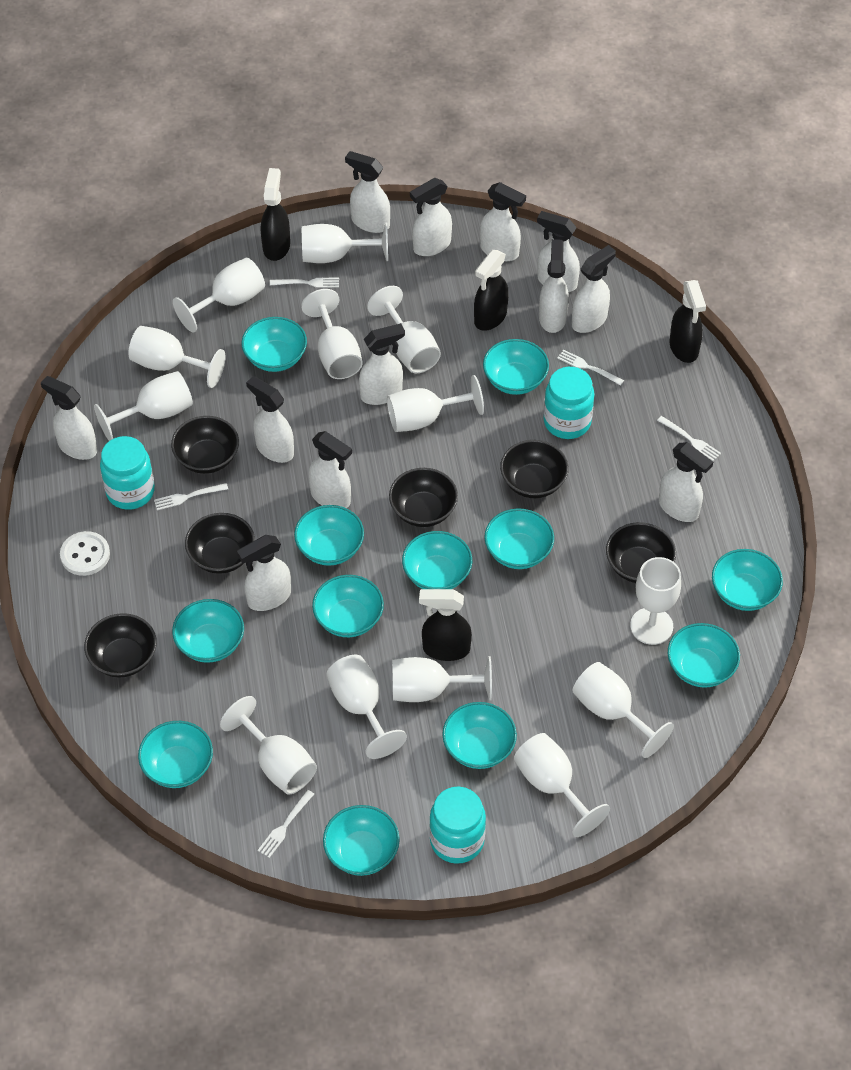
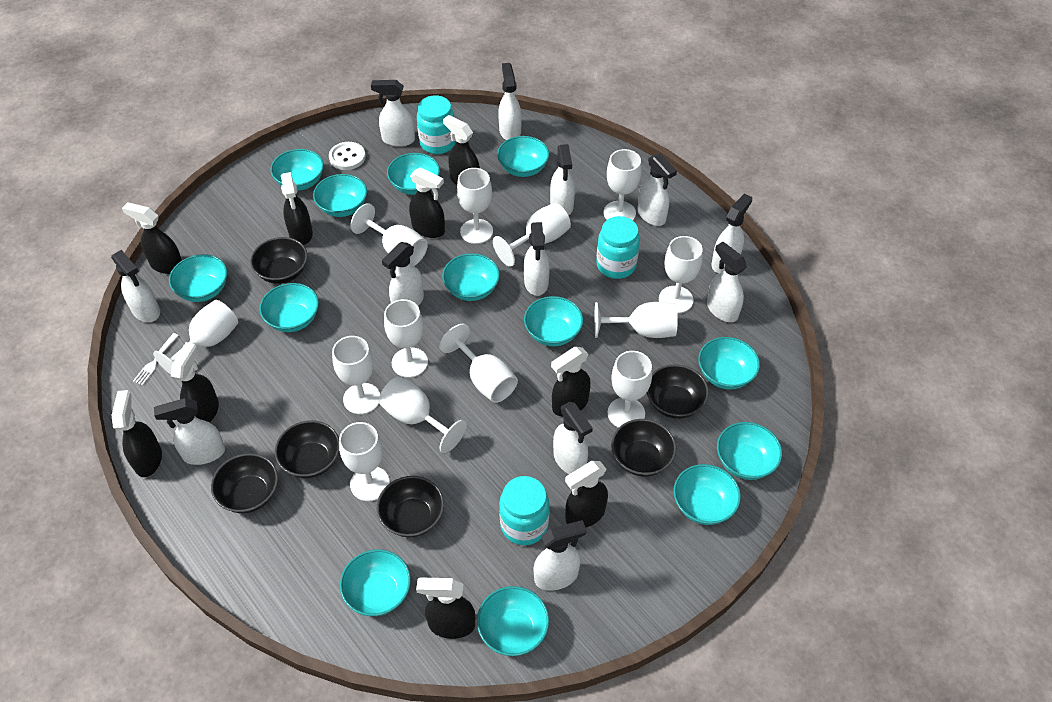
black spray bottle: 4 -> 9
turquoise bowl: 12 -> 13
white fork: 5 -> 1

